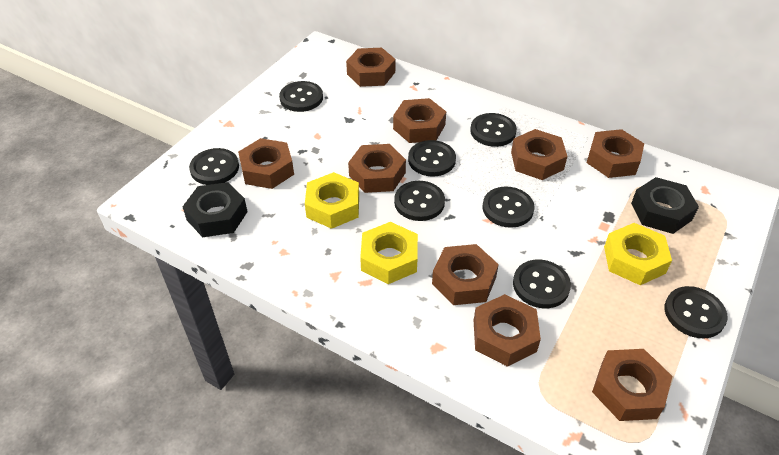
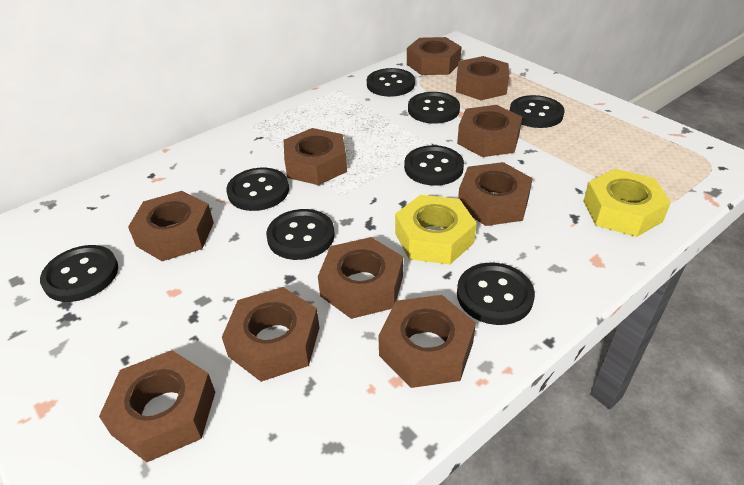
black nut: 2 -> 0
brown nut: 9 -> 10
yellow nut: 3 -> 2

